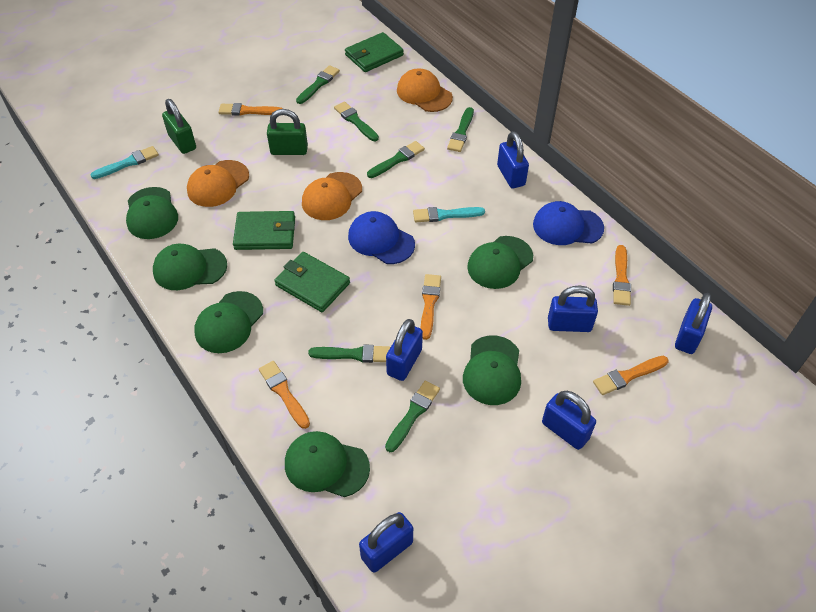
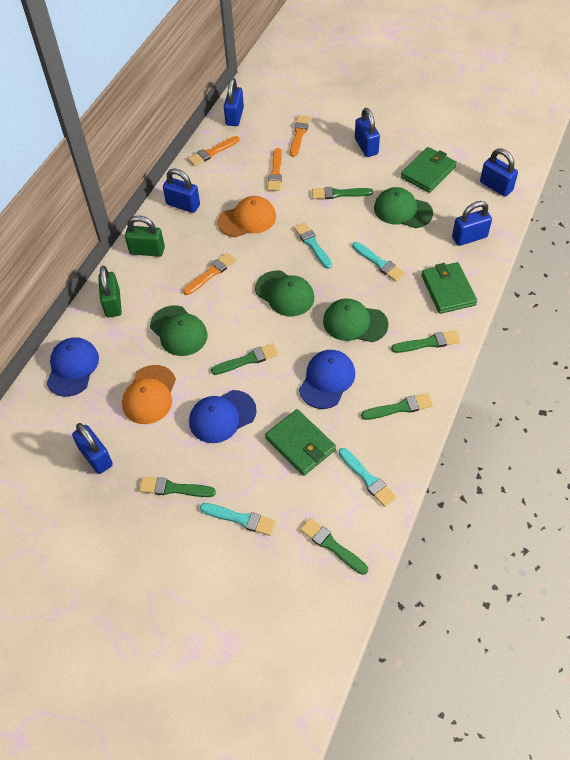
blue cap: 2 -> 3
green cap: 6 -> 4
orange brush: 5 -> 4
orange cap: 3 -> 2
turquoise brush: 2 -> 4

